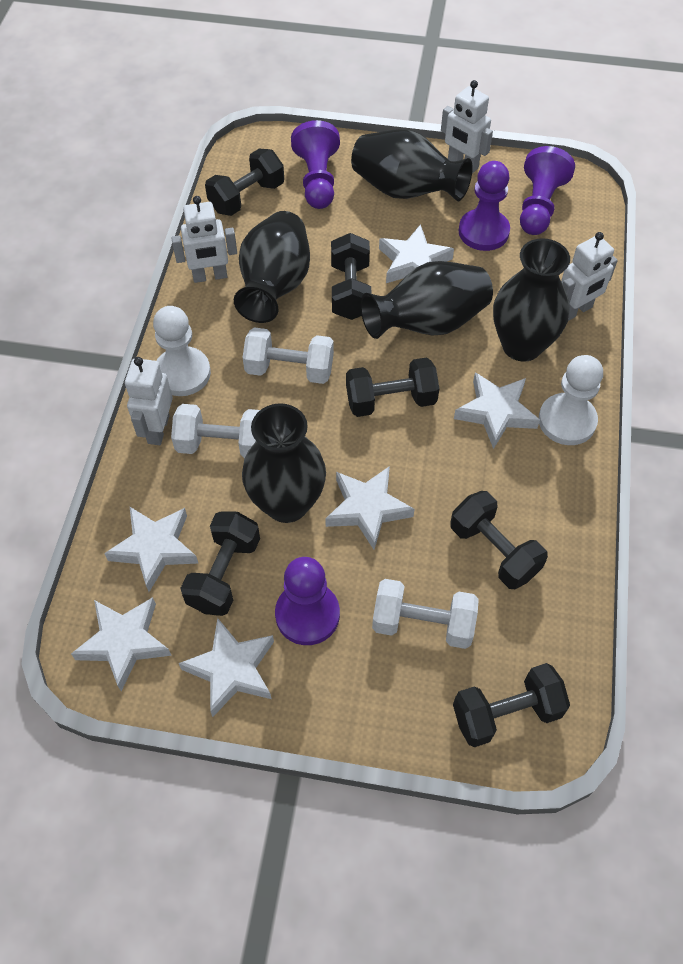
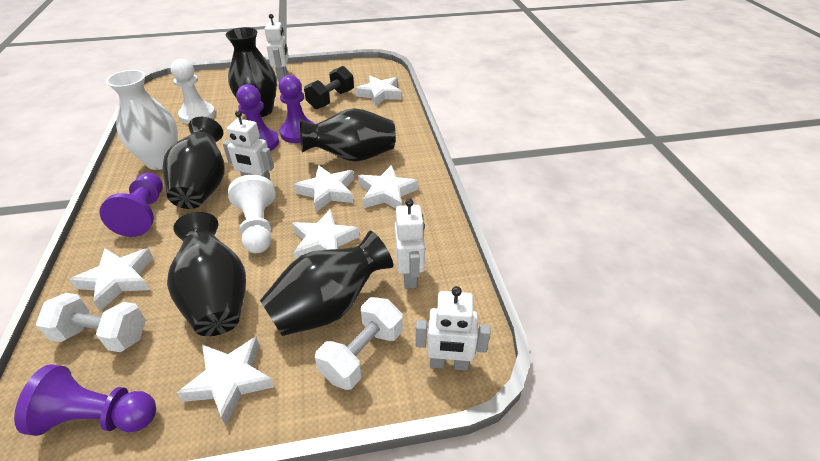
black dumbbell: 6 -> 1
white dumbbell: 3 -> 2
white vase: 0 -> 1

